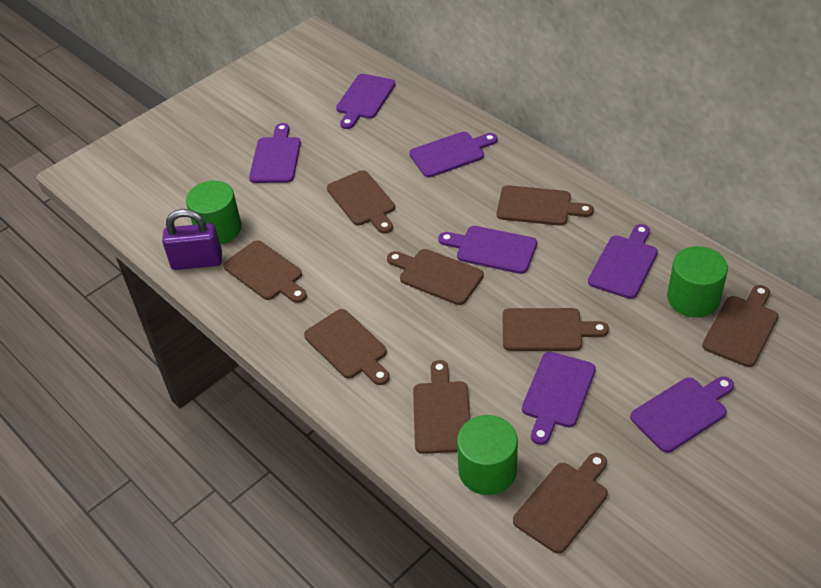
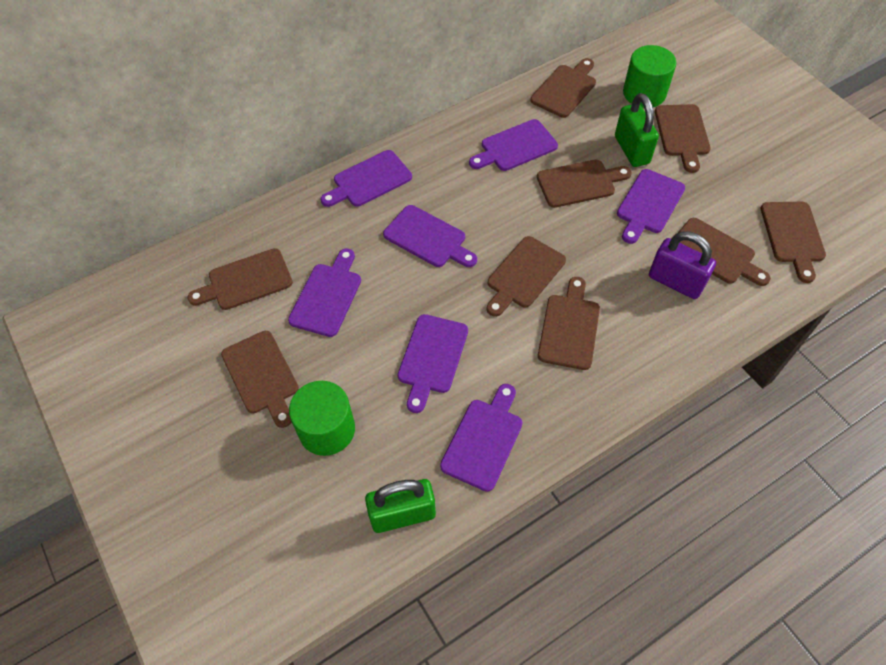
green cylinder: 3 -> 2
green padlock: 0 -> 2

